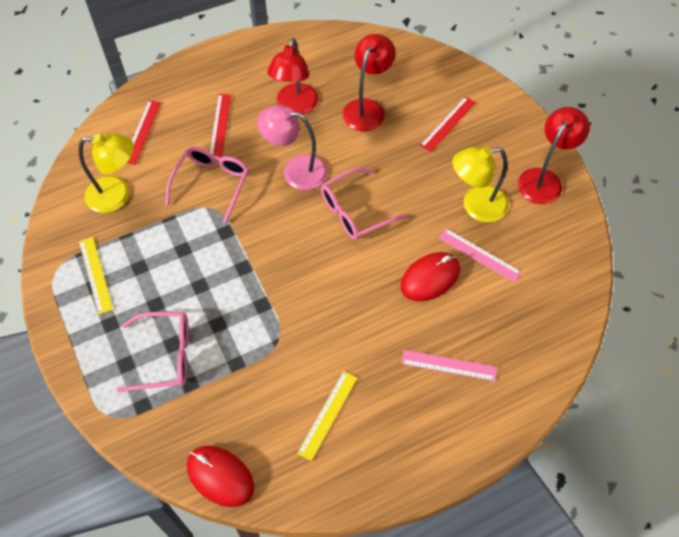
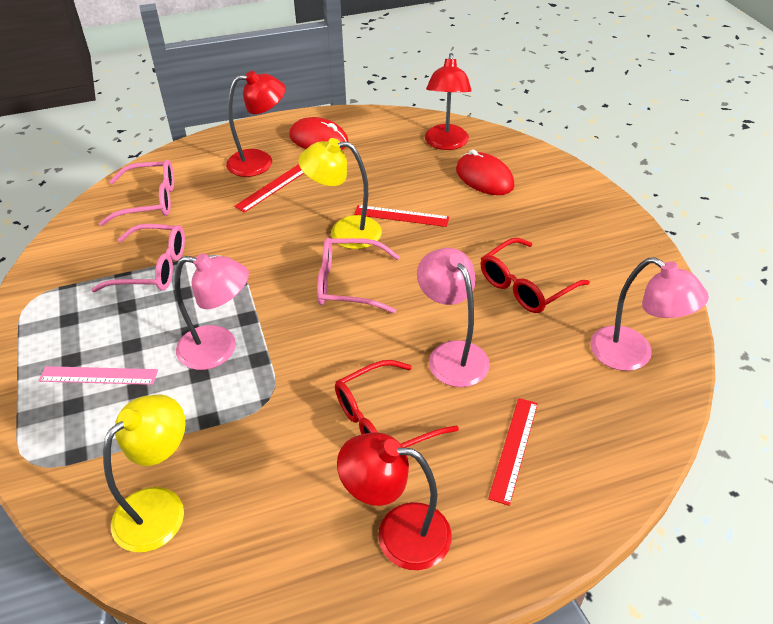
pink lamp: 1 -> 3
pink ruler: 2 -> 1
red glasses: 0 -> 2
yellow ruler: 2 -> 0

